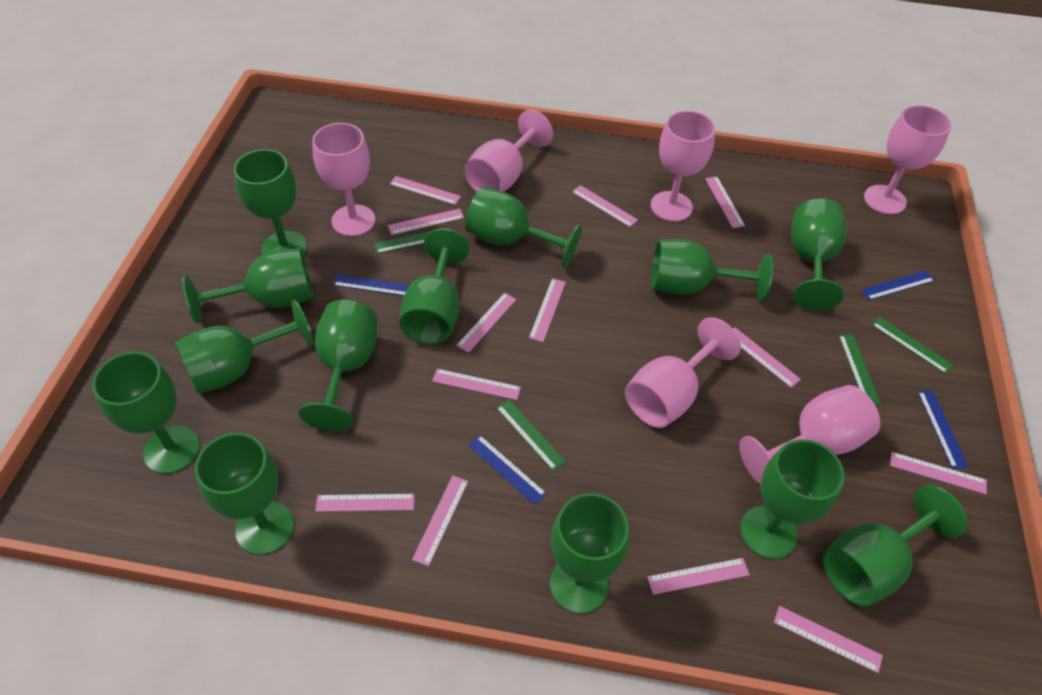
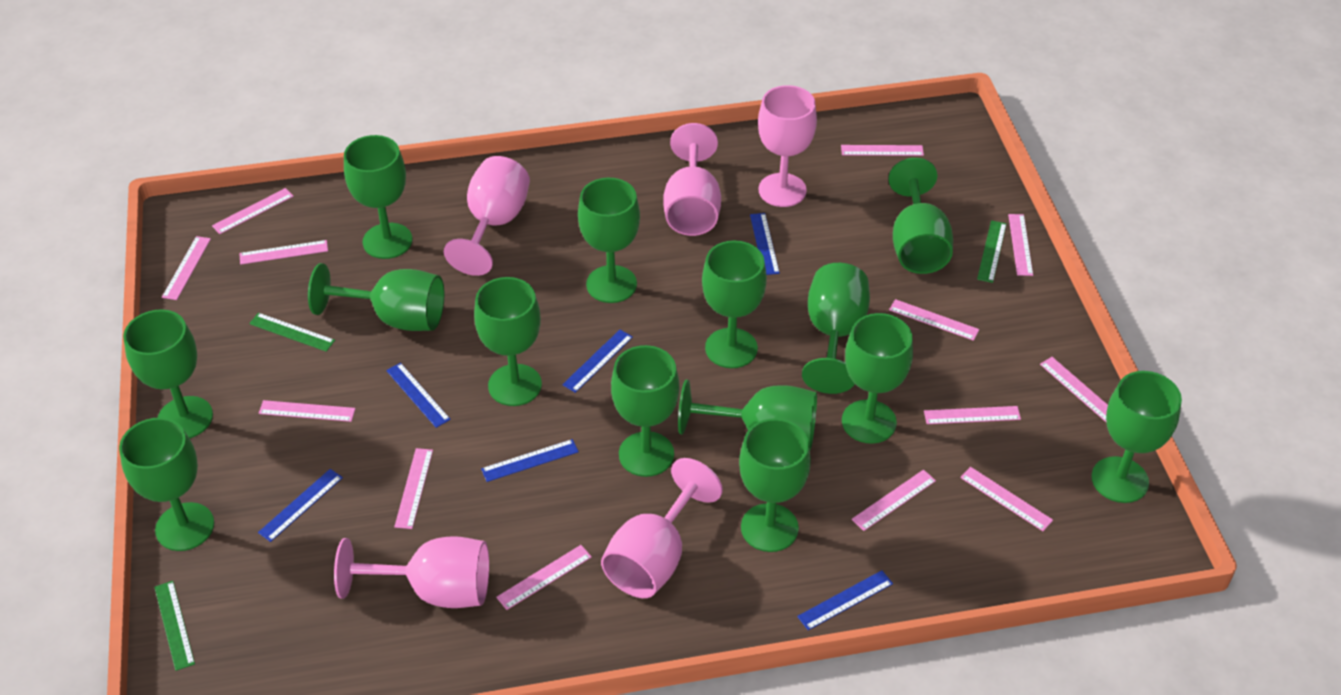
blue ruler: 4 -> 6
green goblet: 13 -> 14
green ruler: 4 -> 3
pink goblet: 6 -> 5

